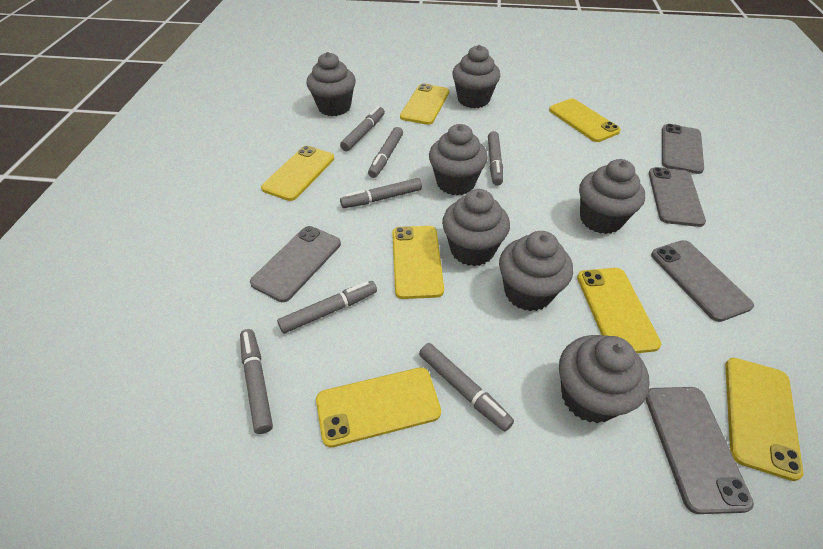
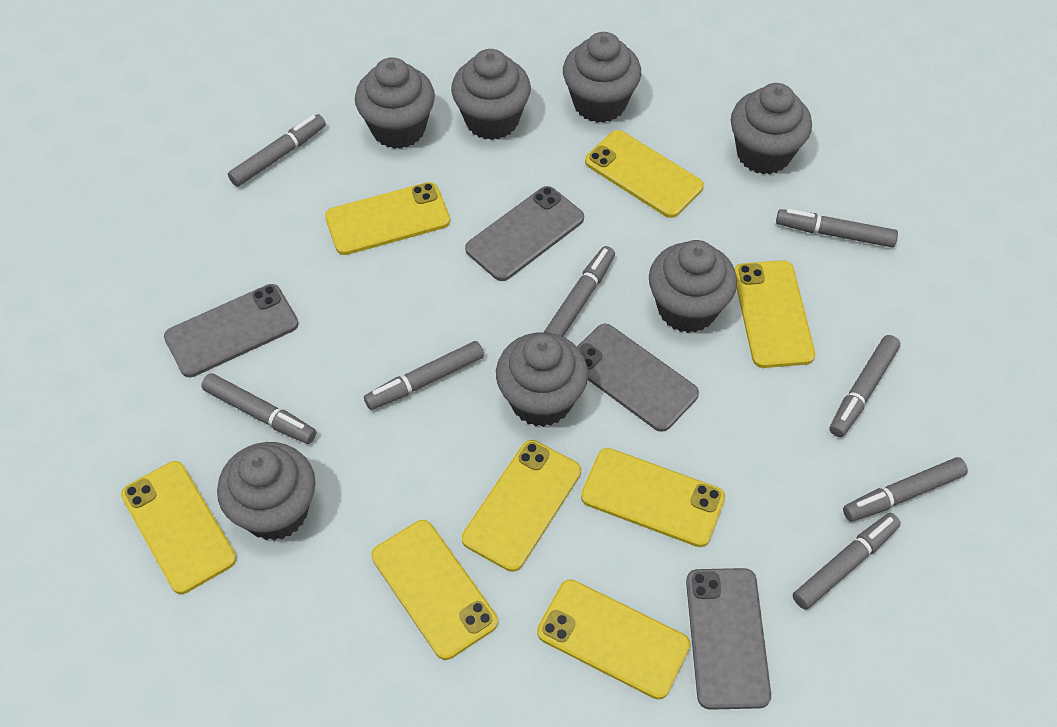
grey marker: 7 -> 8
grey phone: 5 -> 4
yellow phone: 7 -> 8

